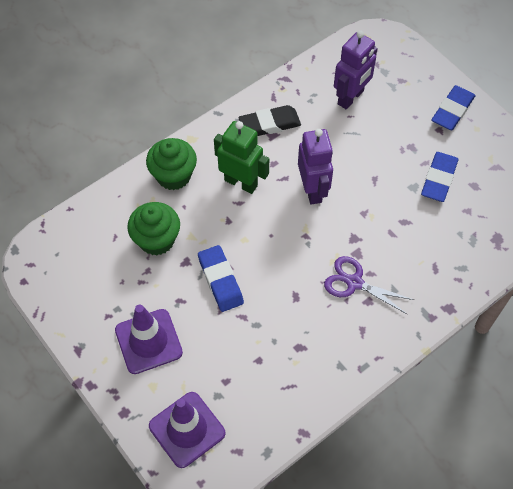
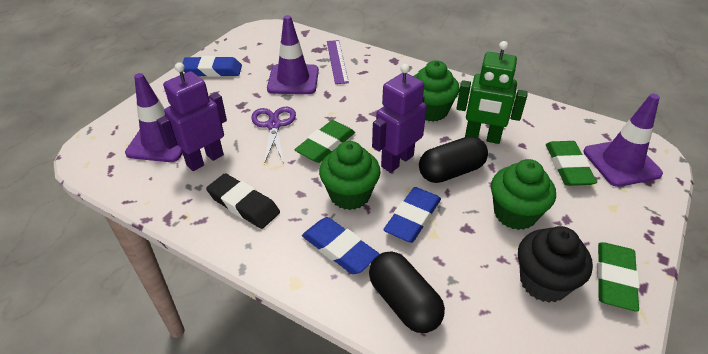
black capsule: 0 -> 2
black cupcake: 0 -> 1
green cupcake: 2 -> 3
green eraser: 0 -> 3
purple ruler: 0 -> 1
purple traffic cone: 2 -> 3

